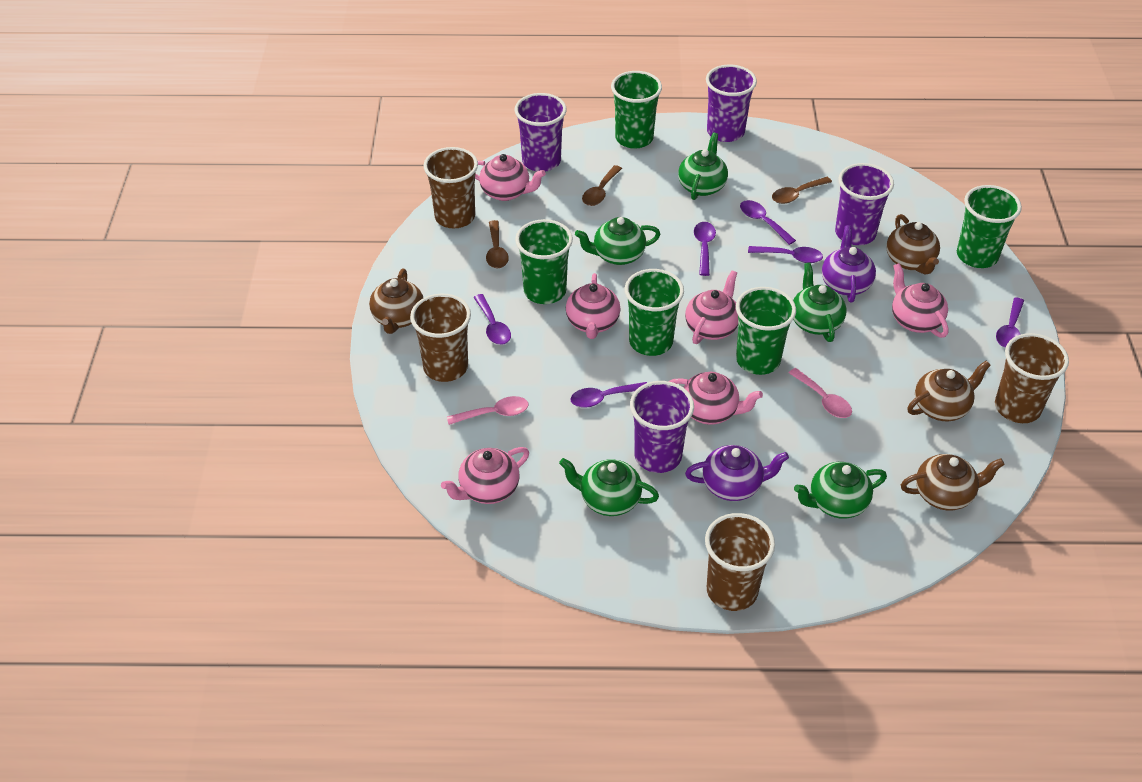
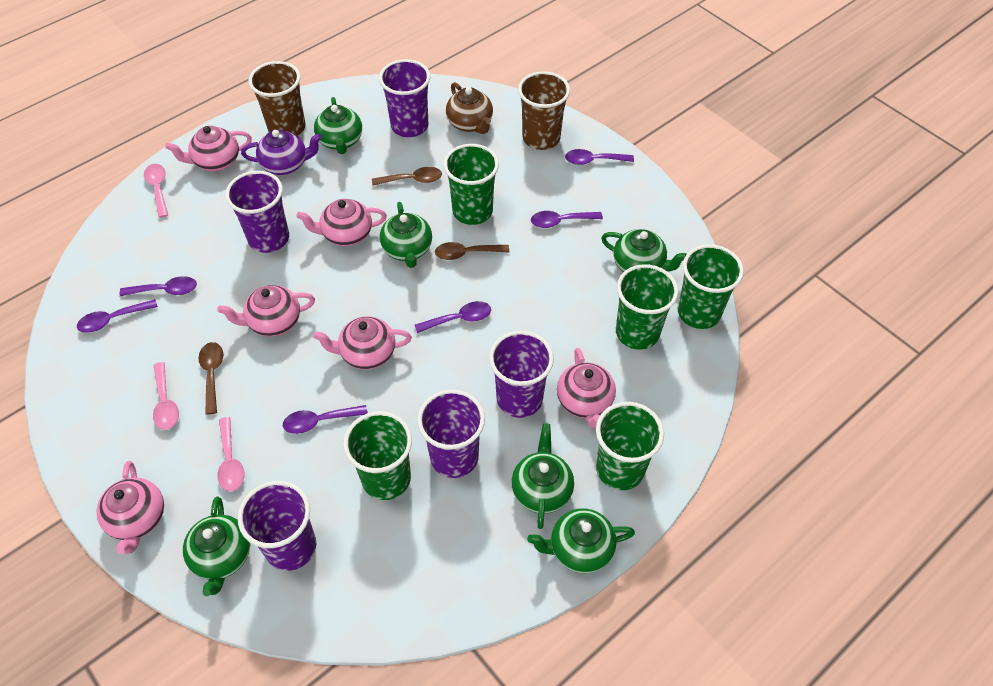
brown cup: 4 -> 2
brown teapot: 4 -> 1
green teapot: 5 -> 6
pink spoon: 2 -> 3
purple cup: 4 -> 5
purple teapot: 2 -> 1

